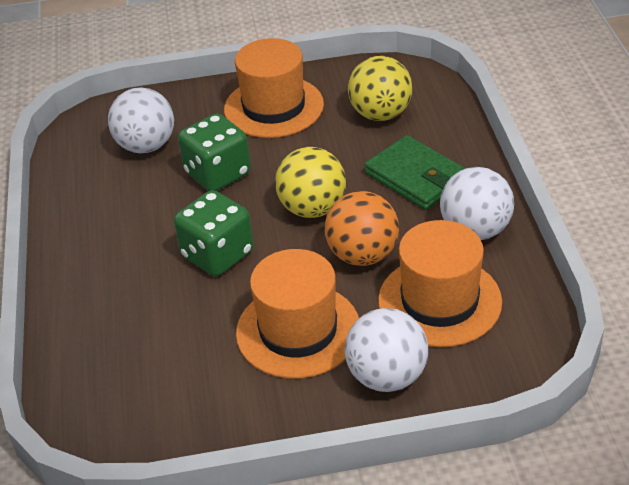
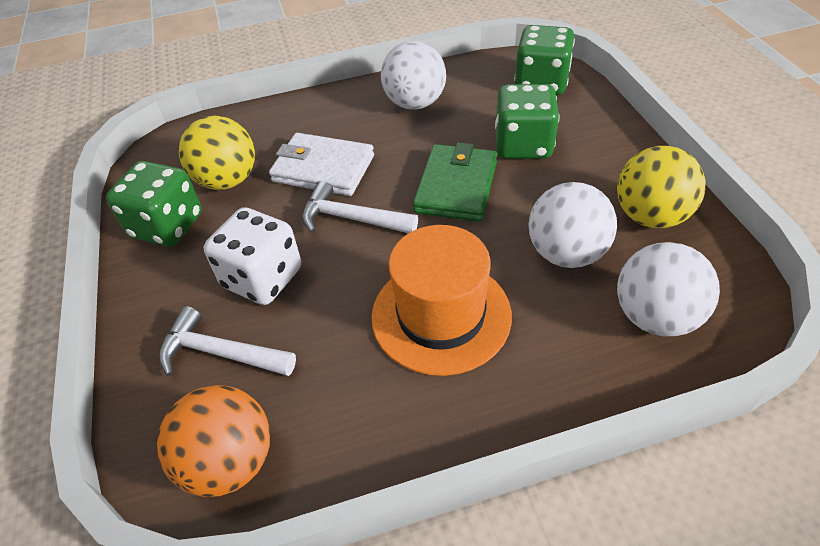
green dice: 2 -> 3
orange hat: 3 -> 1
white dice: 0 -> 1
white hammer: 0 -> 2
white wallet: 0 -> 1

